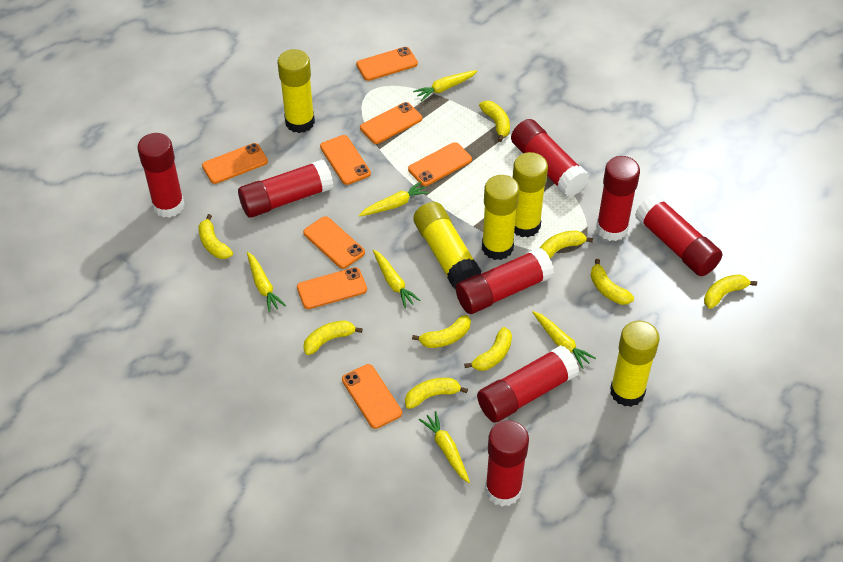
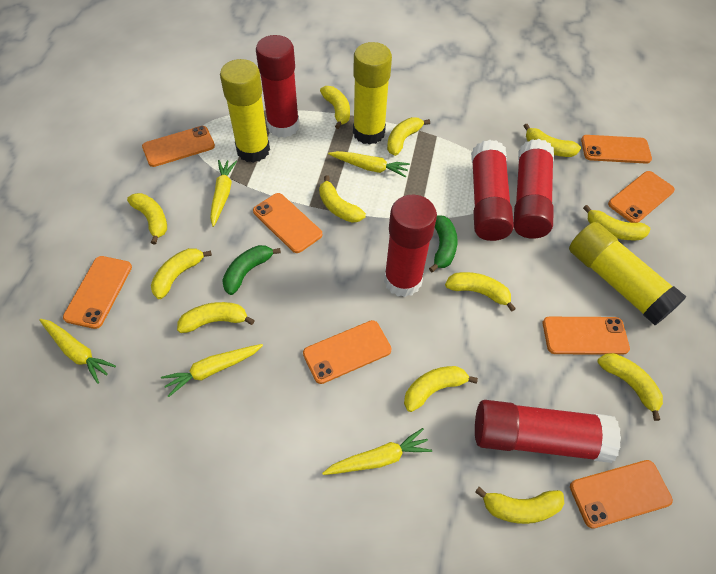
green banana: 0 -> 2
red glue stick: 8 -> 5
yellow banana: 9 -> 12
yellow carrot: 6 -> 5
yellow glue stick: 5 -> 3

